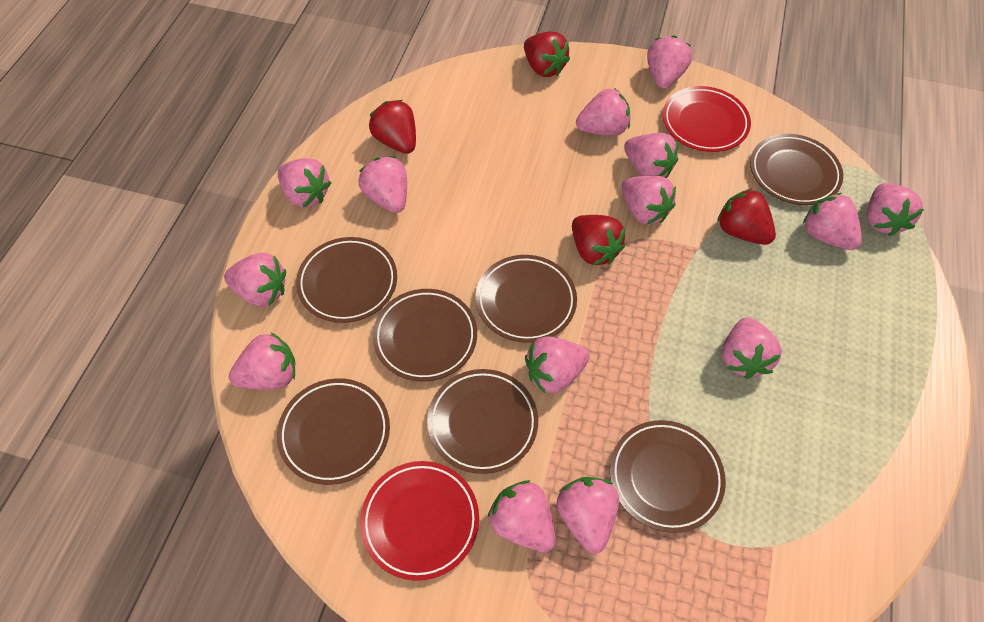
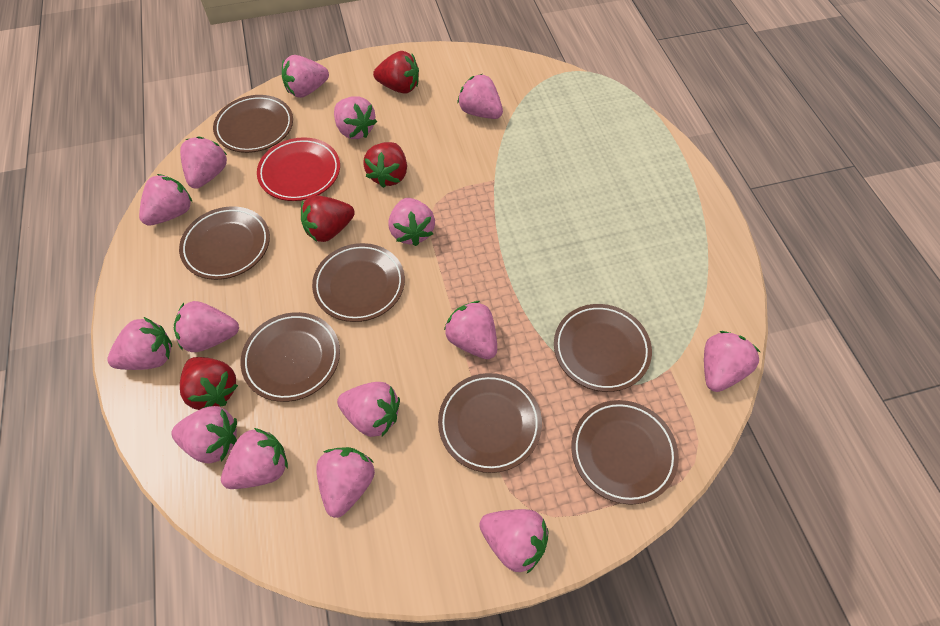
pink strawberry: 14 -> 15
red plate: 2 -> 1

